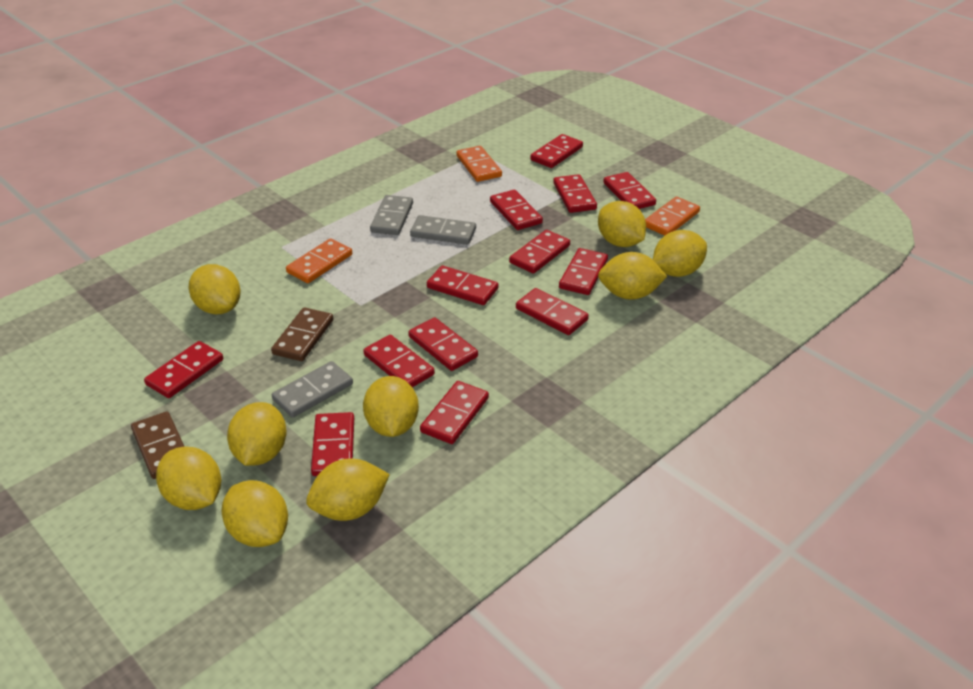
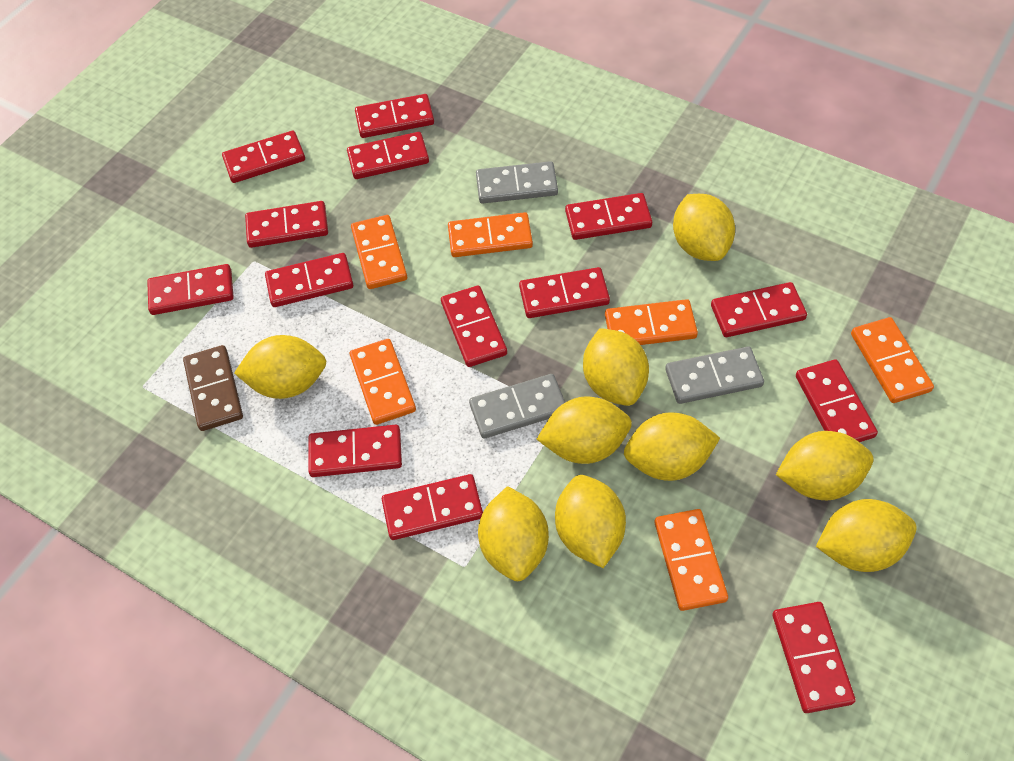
brown domino: 2 -> 1
orange domino: 3 -> 6
red domino: 13 -> 14

